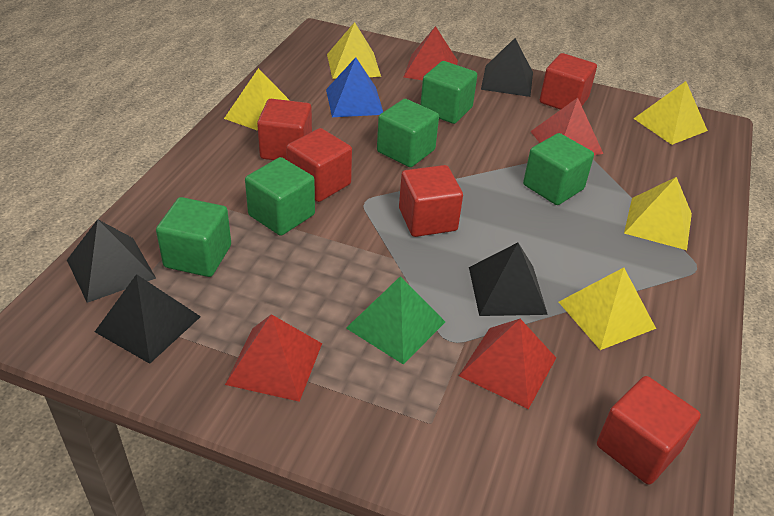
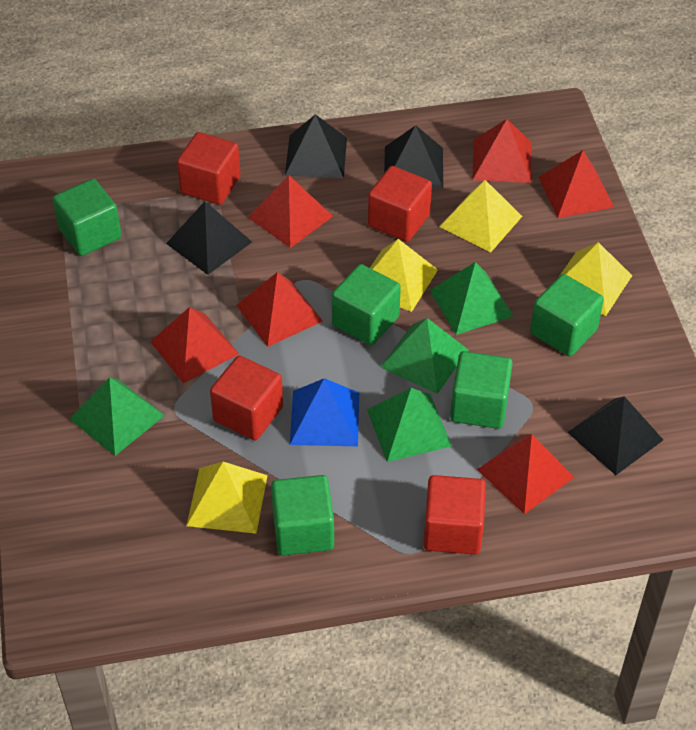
green pyramid: 1 -> 4
red cube: 5 -> 4
red pyramid: 4 -> 6
yellow pyramid: 5 -> 4

